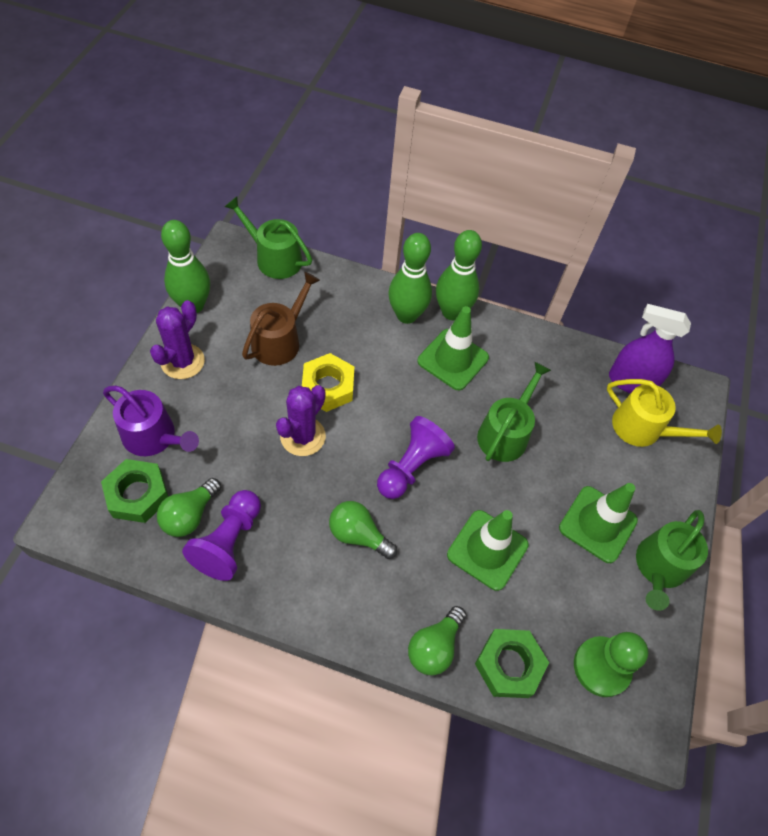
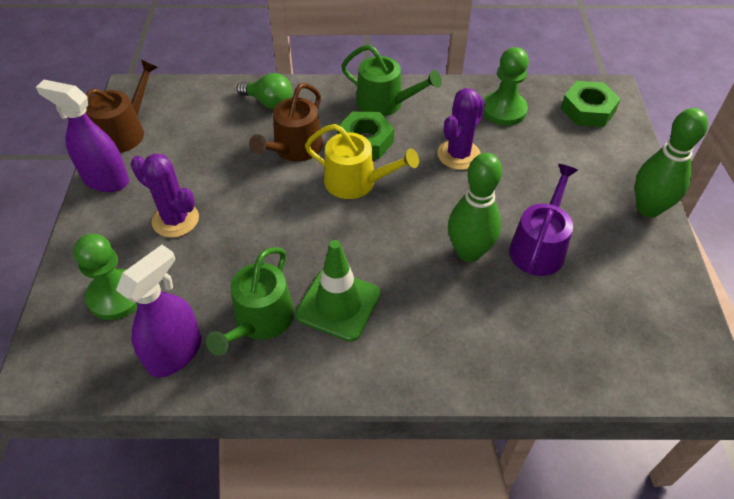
brown watering can: 1 -> 2
green bowling pin: 3 -> 2
green light bulb: 3 -> 1
green pawn: 1 -> 2
green traffic cone: 3 -> 1
green watering can: 3 -> 2
purple pawn: 2 -> 0
purple spray bottle: 1 -> 2
yellow nut: 1 -> 0

